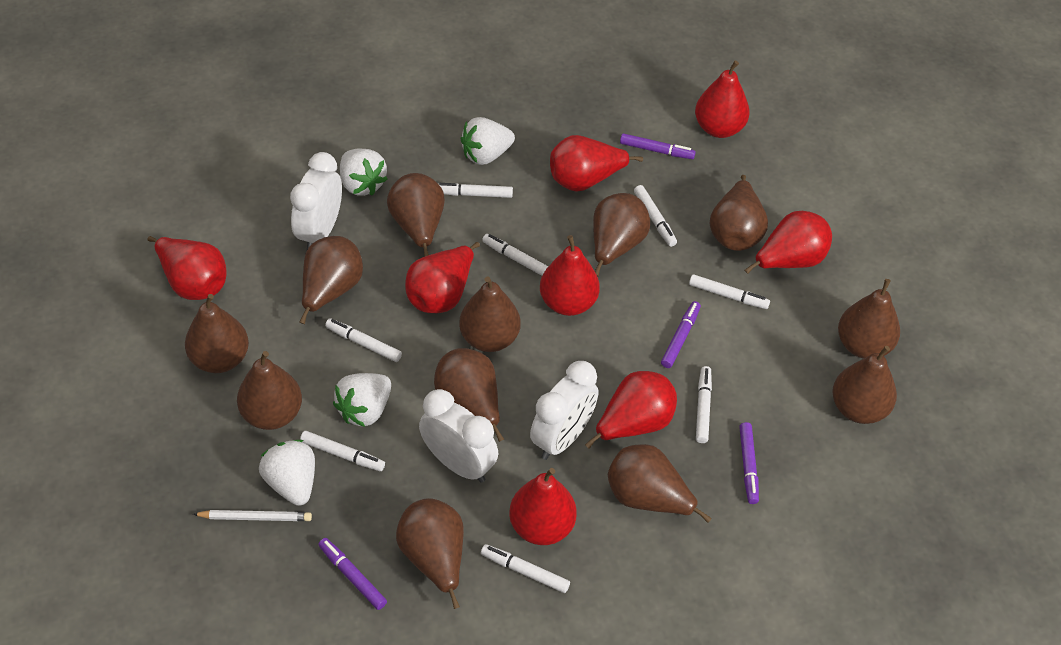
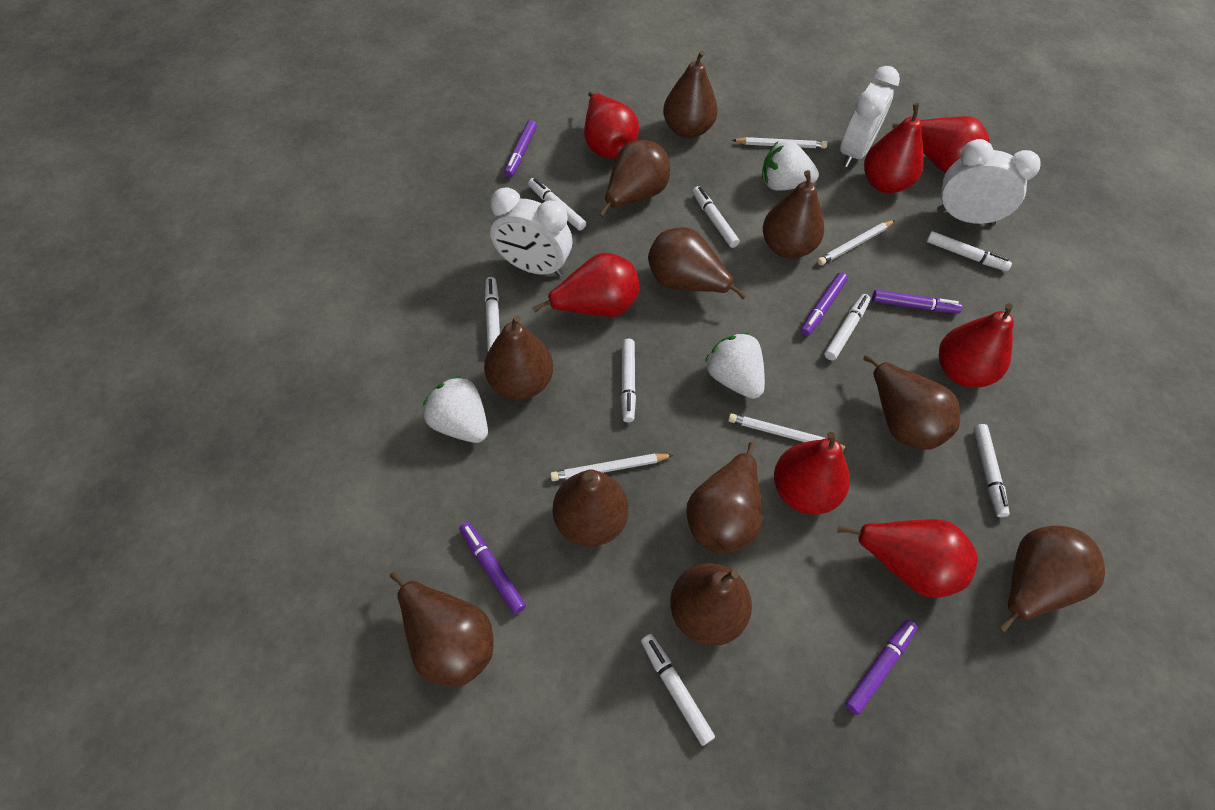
brown pear: 12 -> 11
purple marker: 4 -> 5
red pear: 8 -> 7
white pencil: 1 -> 4
white strawberry: 4 -> 3

